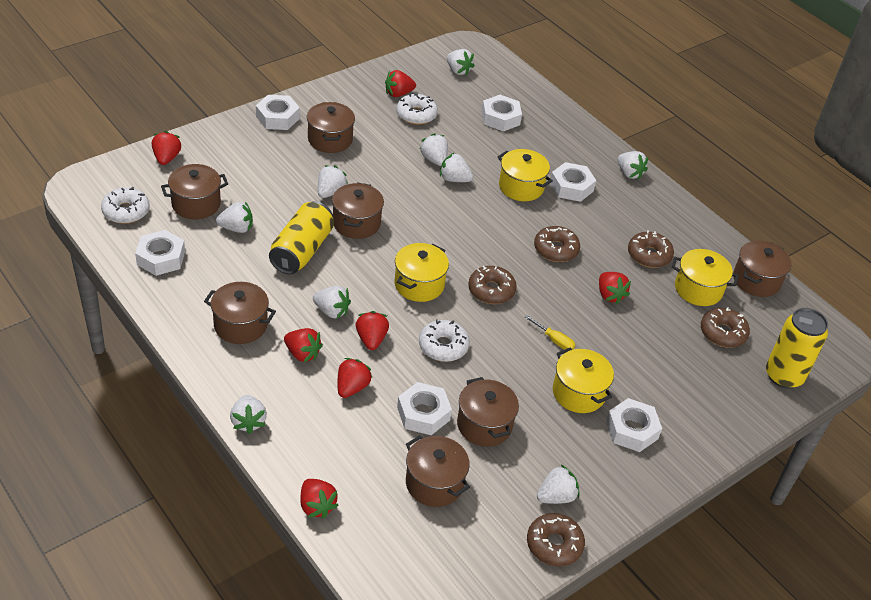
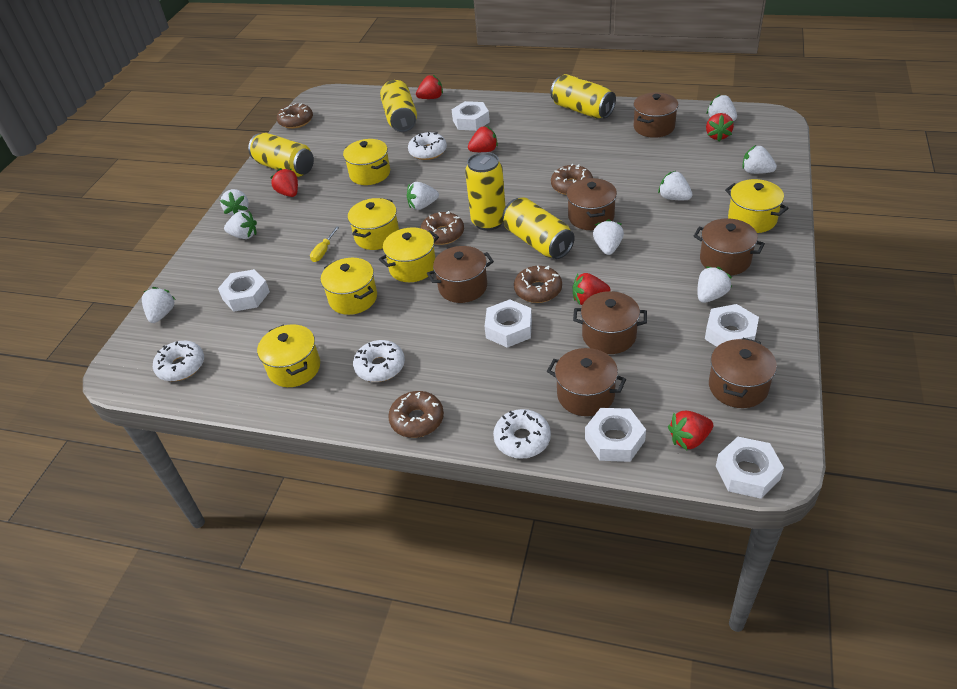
red strawberry: 7 -> 6
white donut: 3 -> 4
yellow can: 2 -> 5
yellow pot: 4 -> 6

